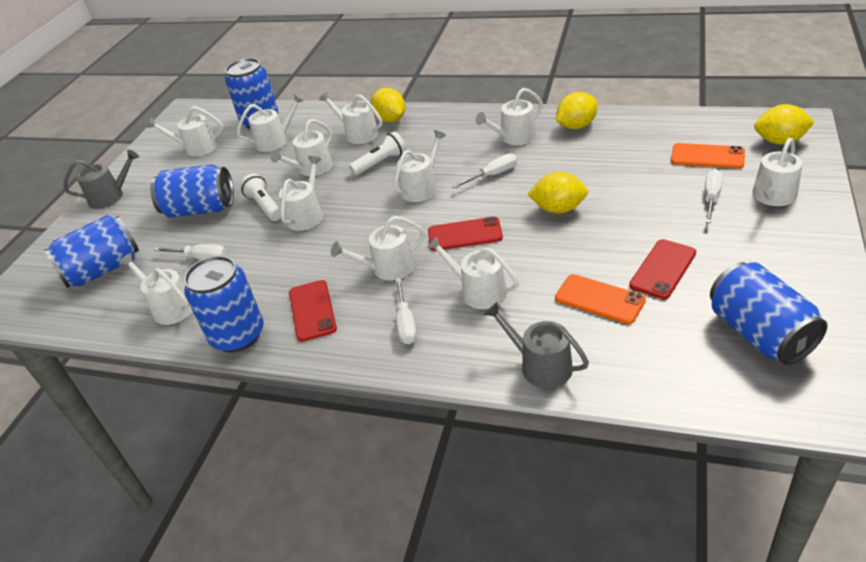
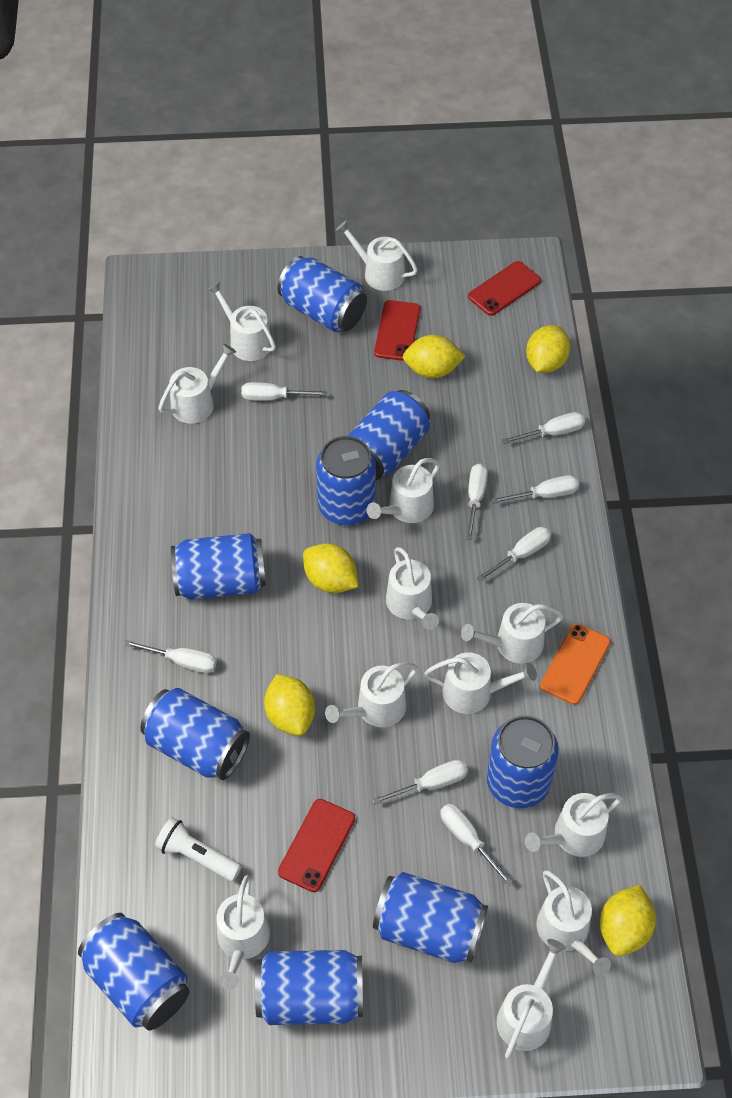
blue can: 5 -> 9
grey watering can: 2 -> 0
orange phone: 2 -> 1
white flashlight: 2 -> 1
white screwdriver: 4 -> 8
white watering can: 11 -> 12
yellow lemon: 4 -> 5

